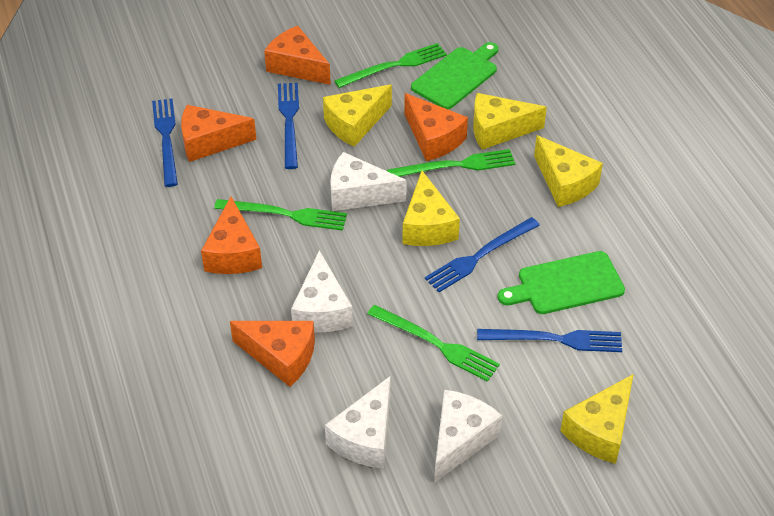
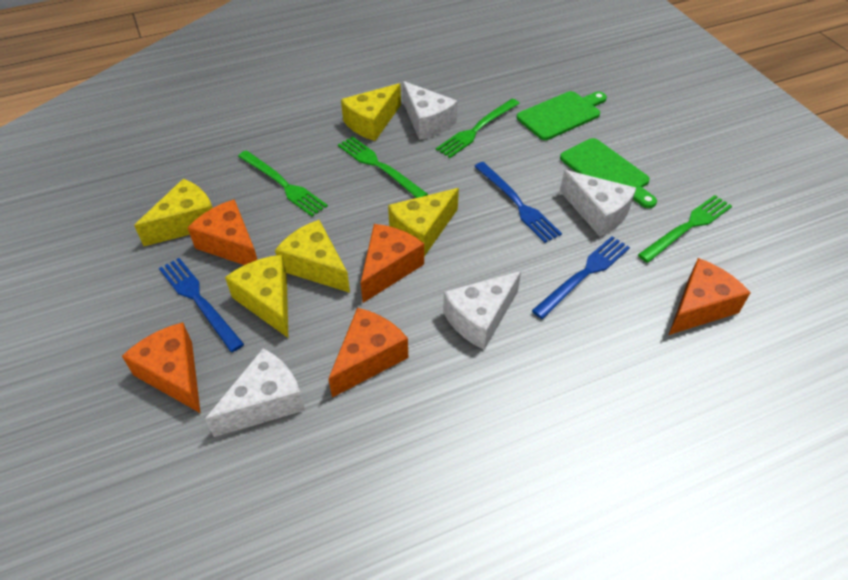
blue fork: 4 -> 3

